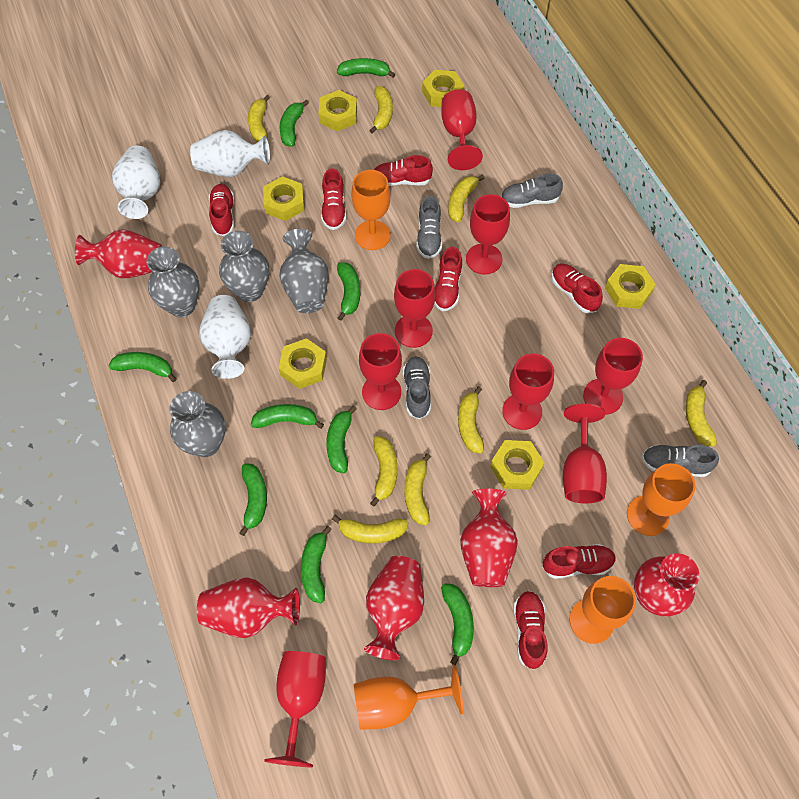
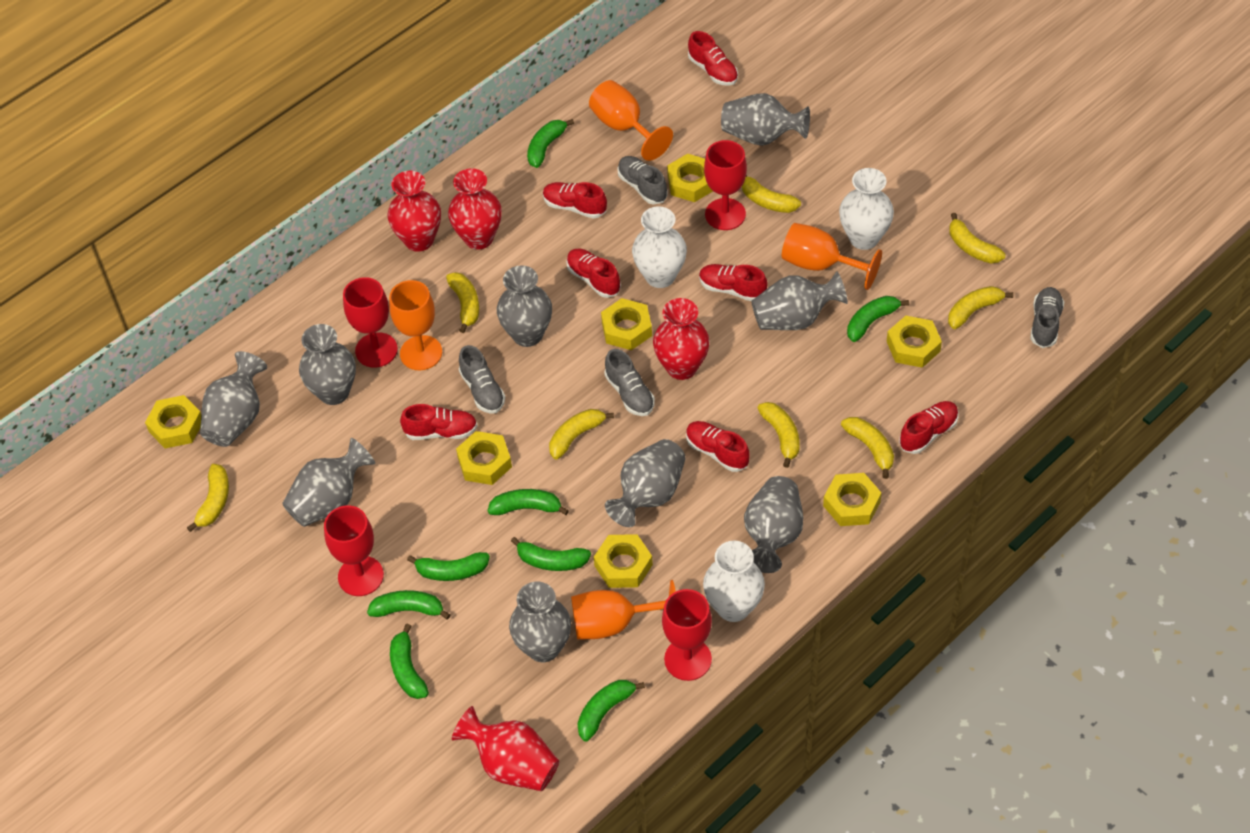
green banana: 9 -> 8
grey vase: 4 -> 9
red goblet: 8 -> 4
red vase: 5 -> 4
yellow nut: 6 -> 7

